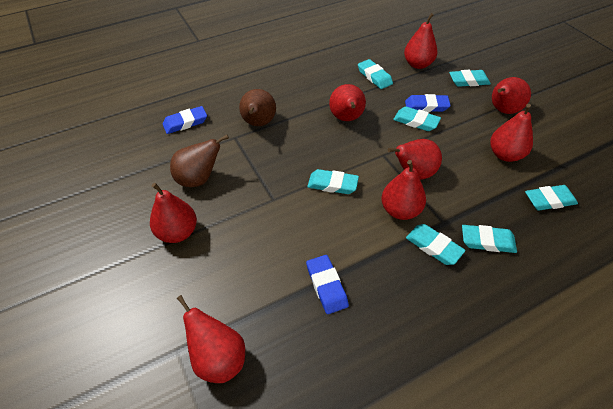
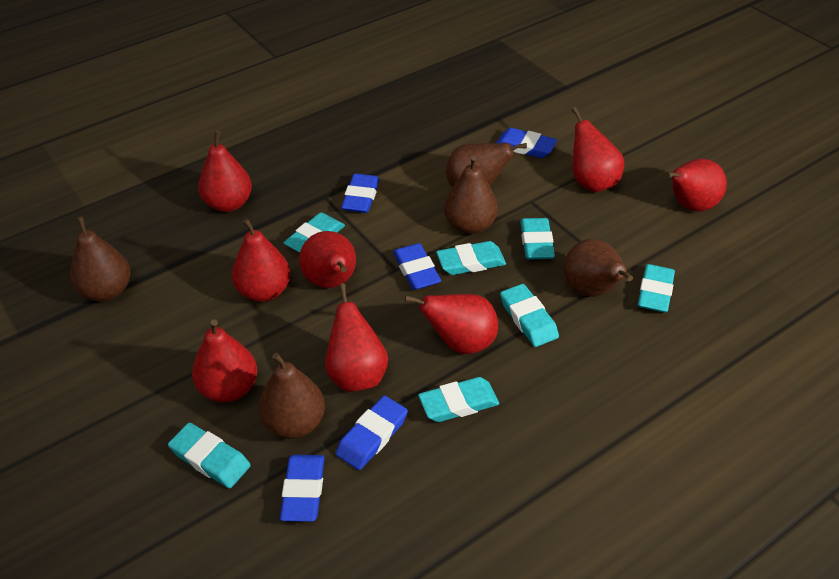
blue eraser: 3 -> 5
brown pear: 2 -> 5

